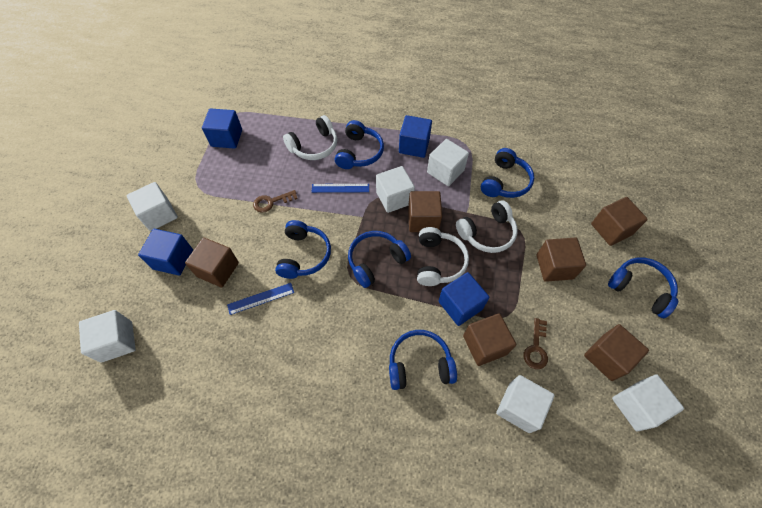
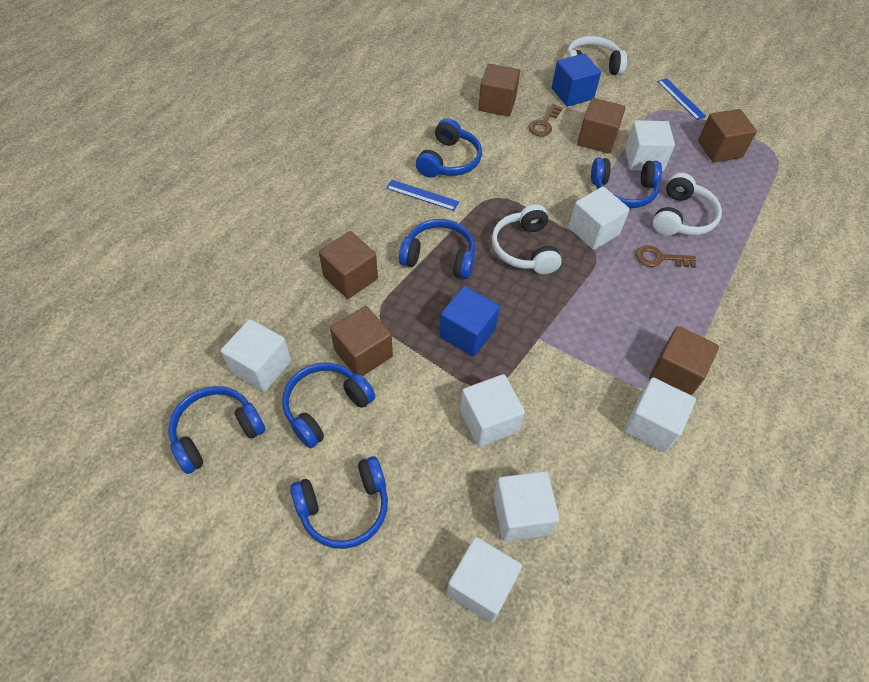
blue cube: 4 -> 2
white cube: 6 -> 7

